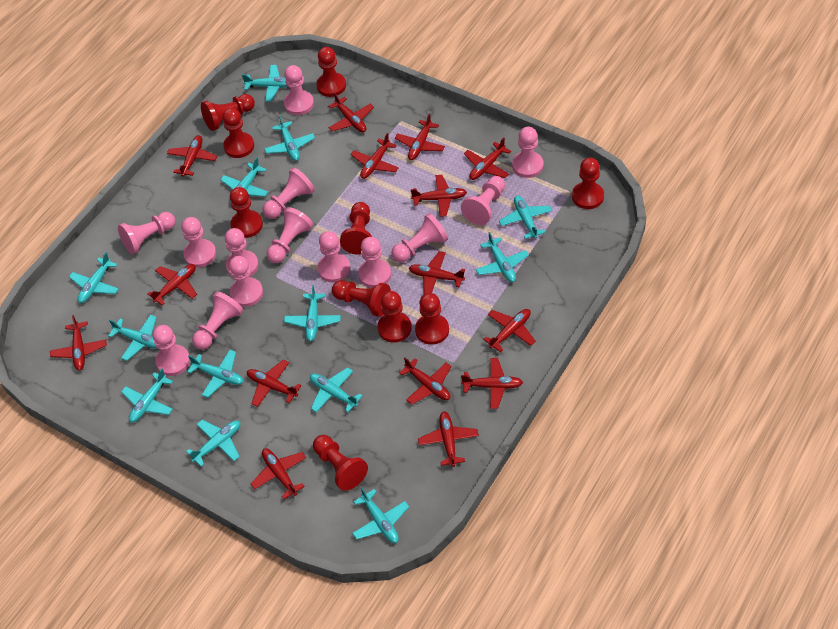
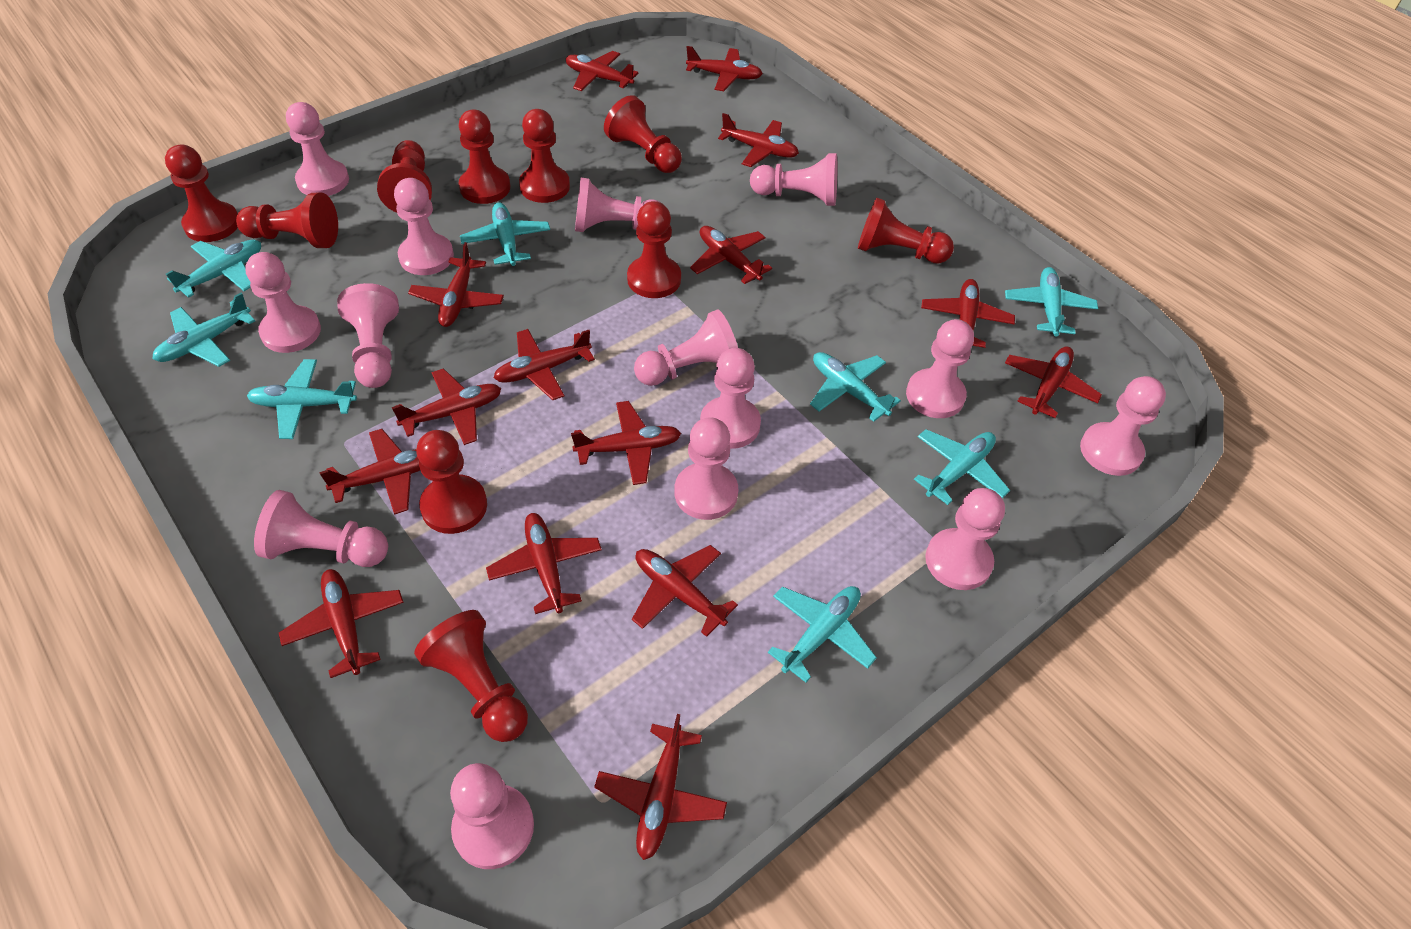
turquoise plane: 13 -> 8

